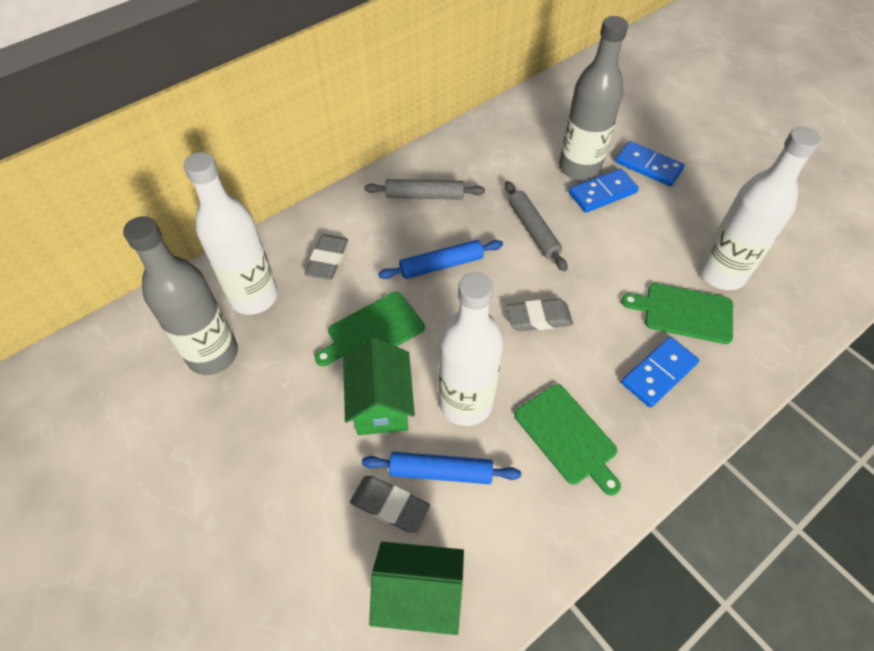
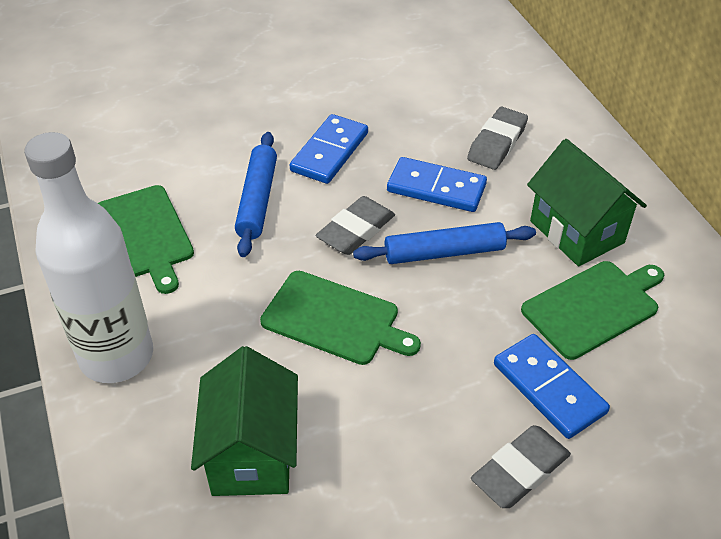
grey bottle: 2 -> 0
grey rolling pin: 2 -> 0
white bottle: 3 -> 1

